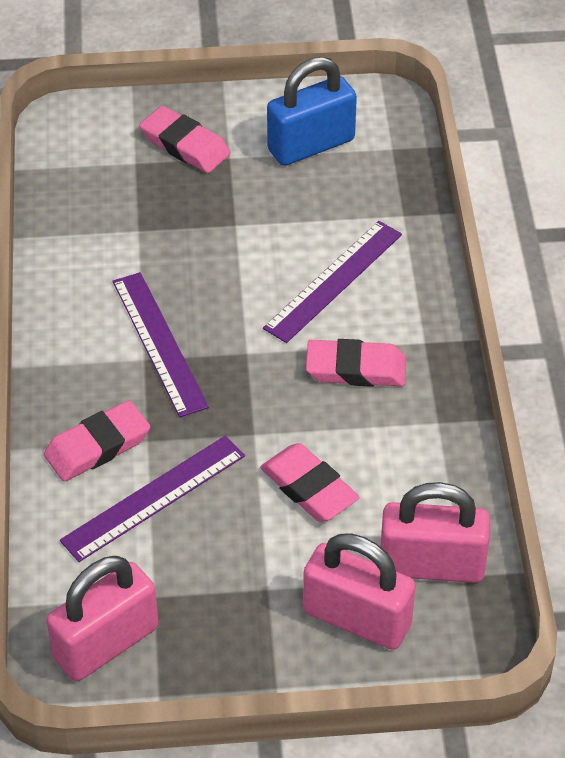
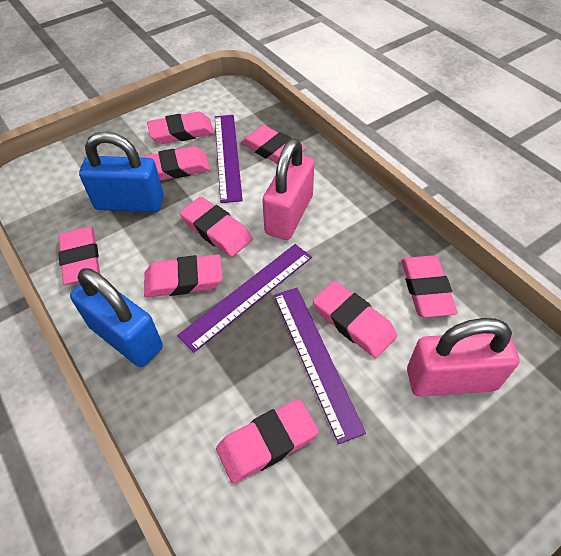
blue padlock: 1 -> 2
pink eraser: 4 -> 9
pink padlock: 3 -> 2

